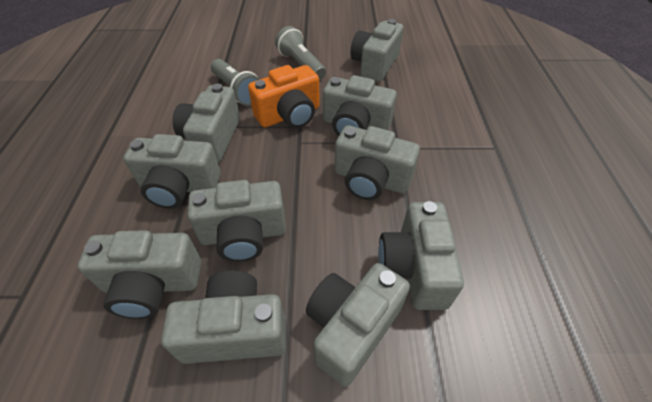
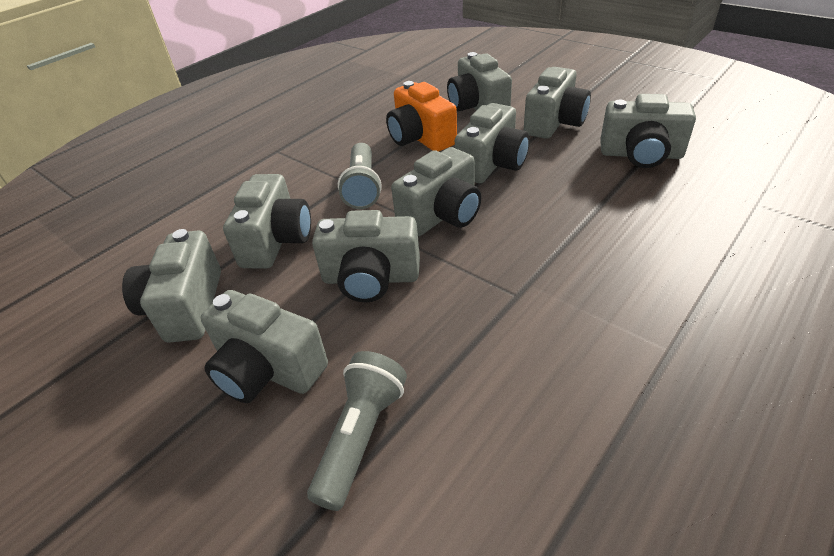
grey camera: 10 -> 9

